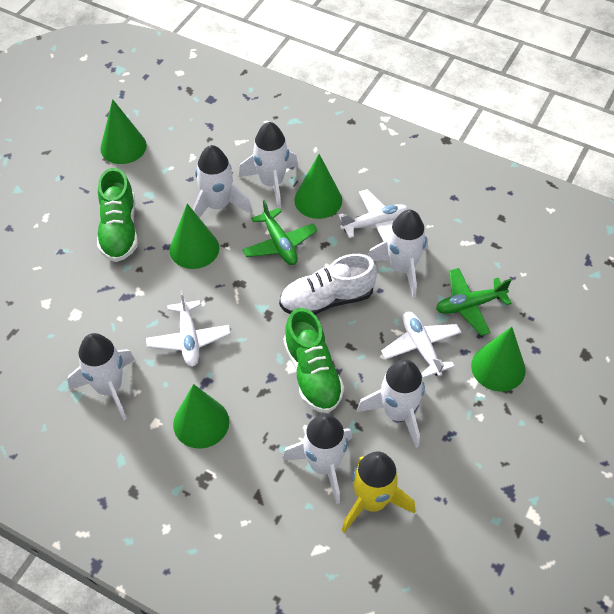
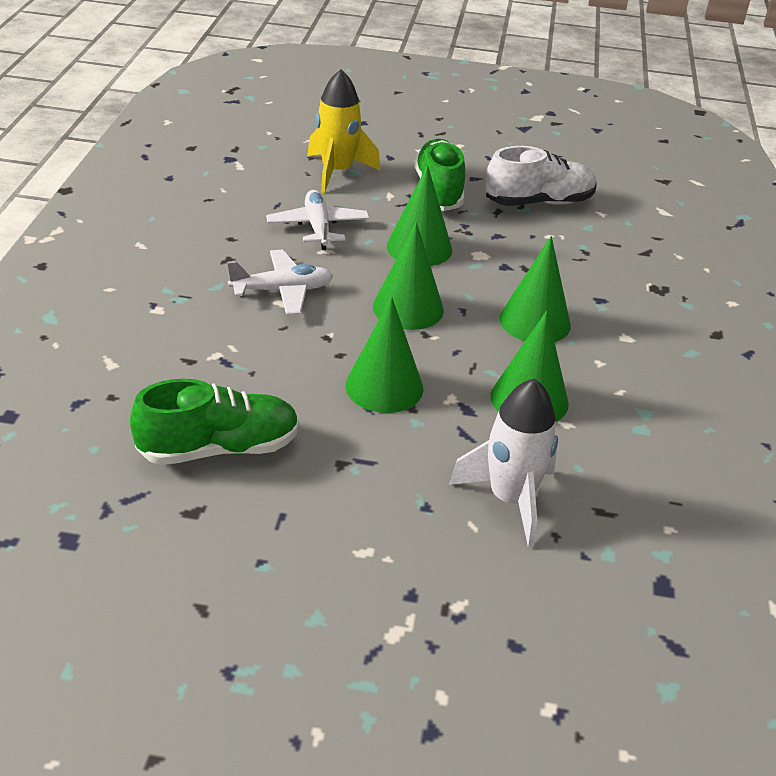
green plane: 2 -> 0
white plane: 3 -> 2
white rocket: 6 -> 1

